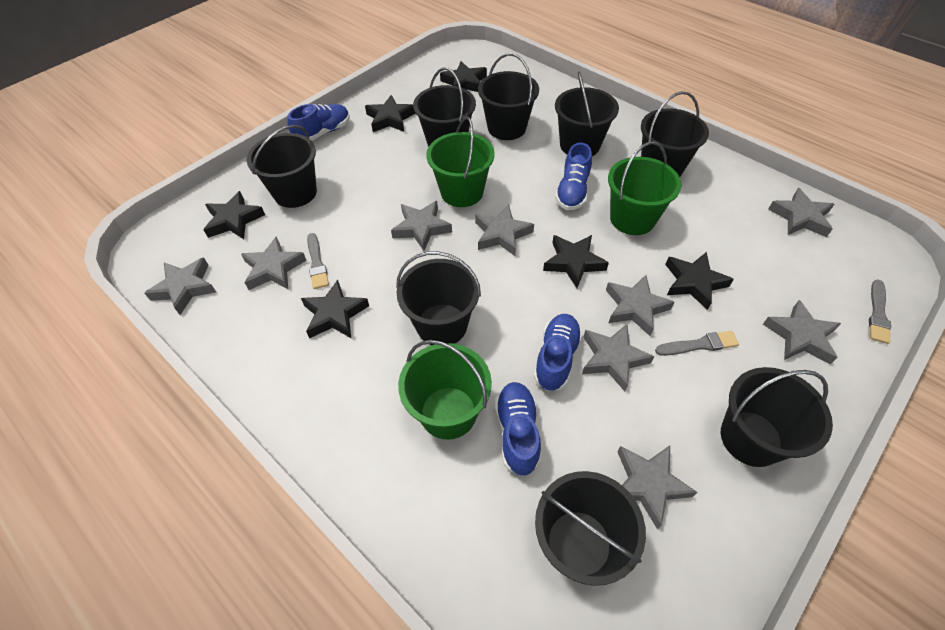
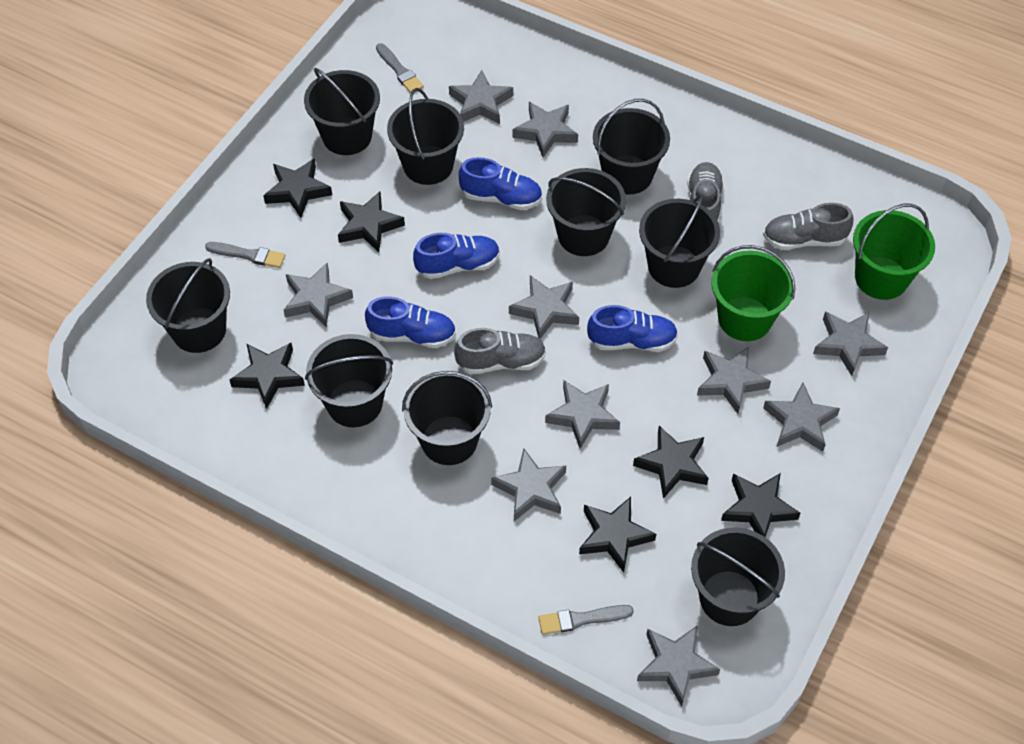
black bucket: 8 -> 9
green bucket: 3 -> 2
grey shoe: 0 -> 3
grey star: 9 -> 10

